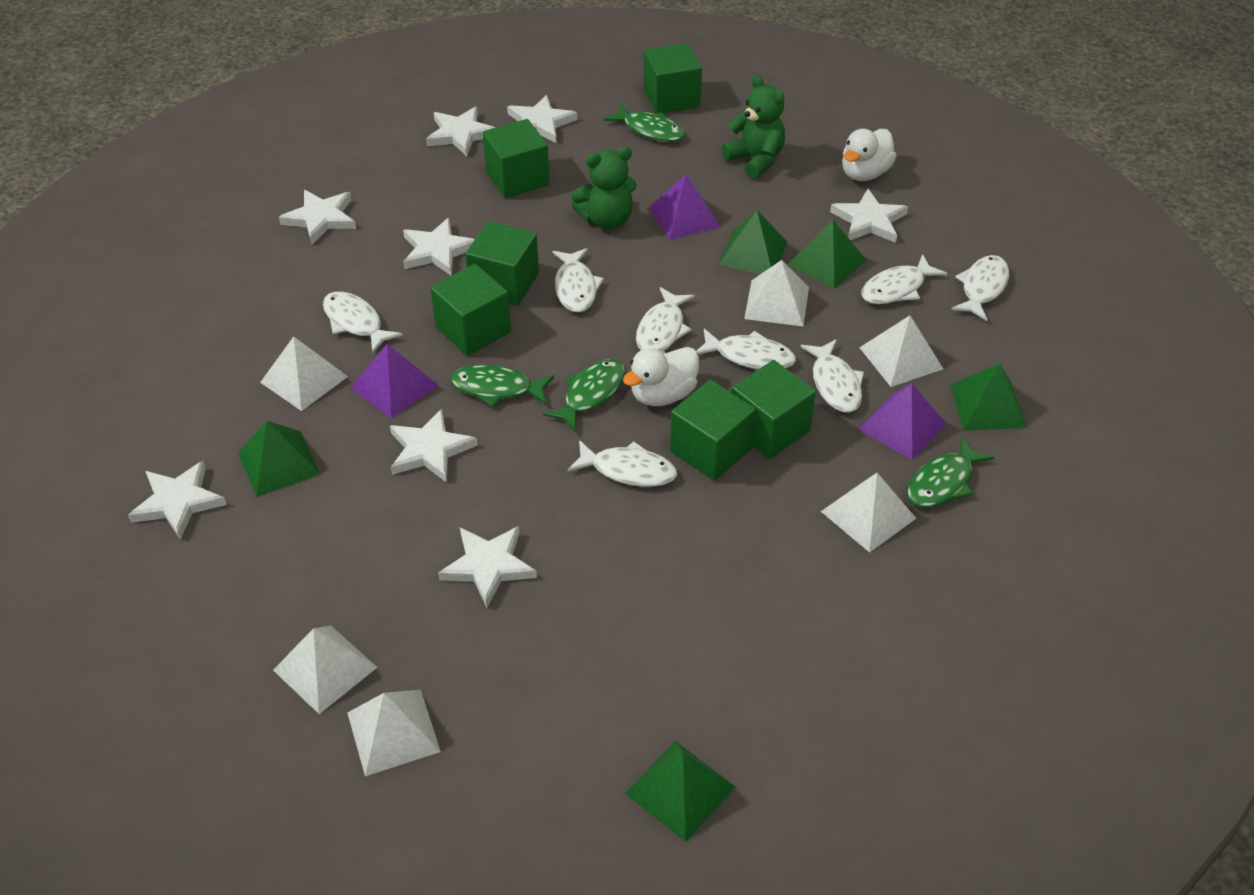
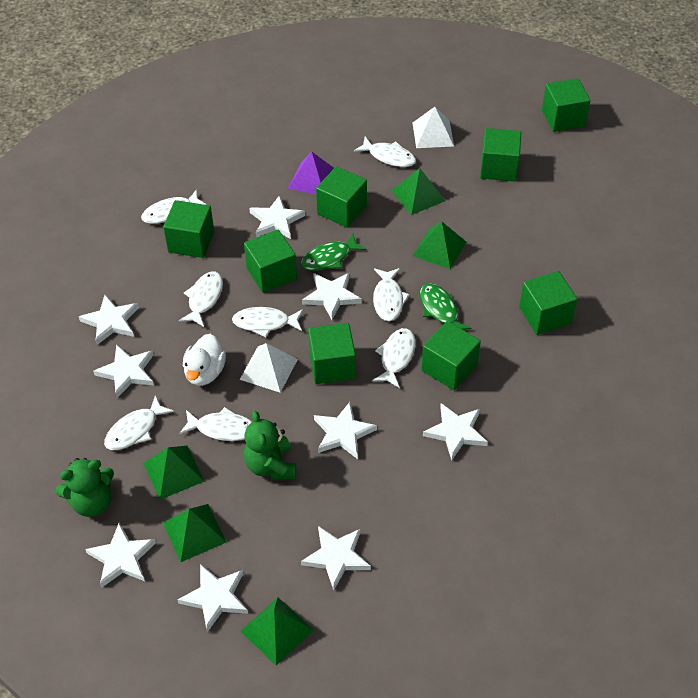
green cube: 6 -> 8
green fish: 4 -> 2
purple pyramid: 3 -> 1
white duck: 2 -> 1
white pyramid: 6 -> 2
white star: 8 -> 9

